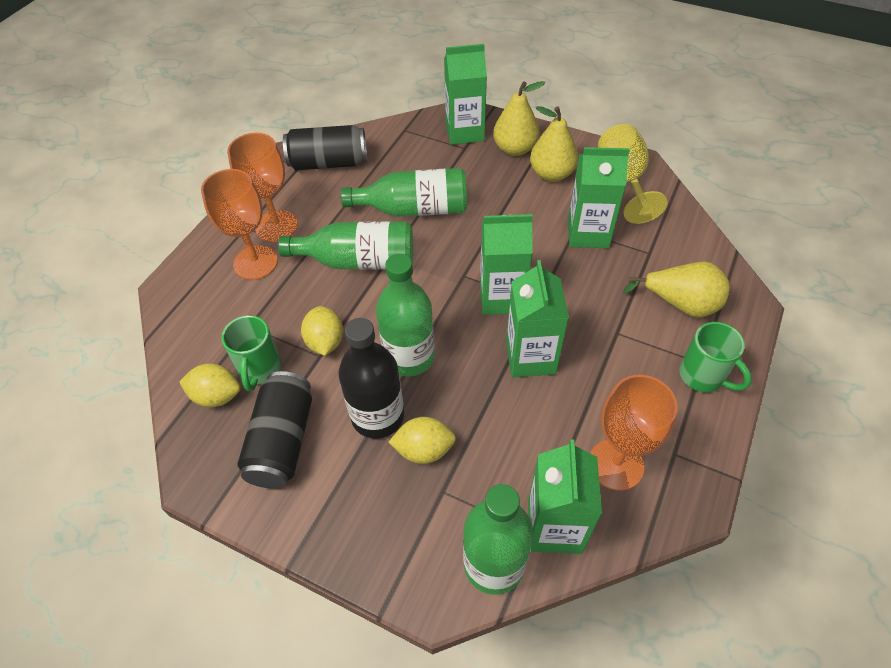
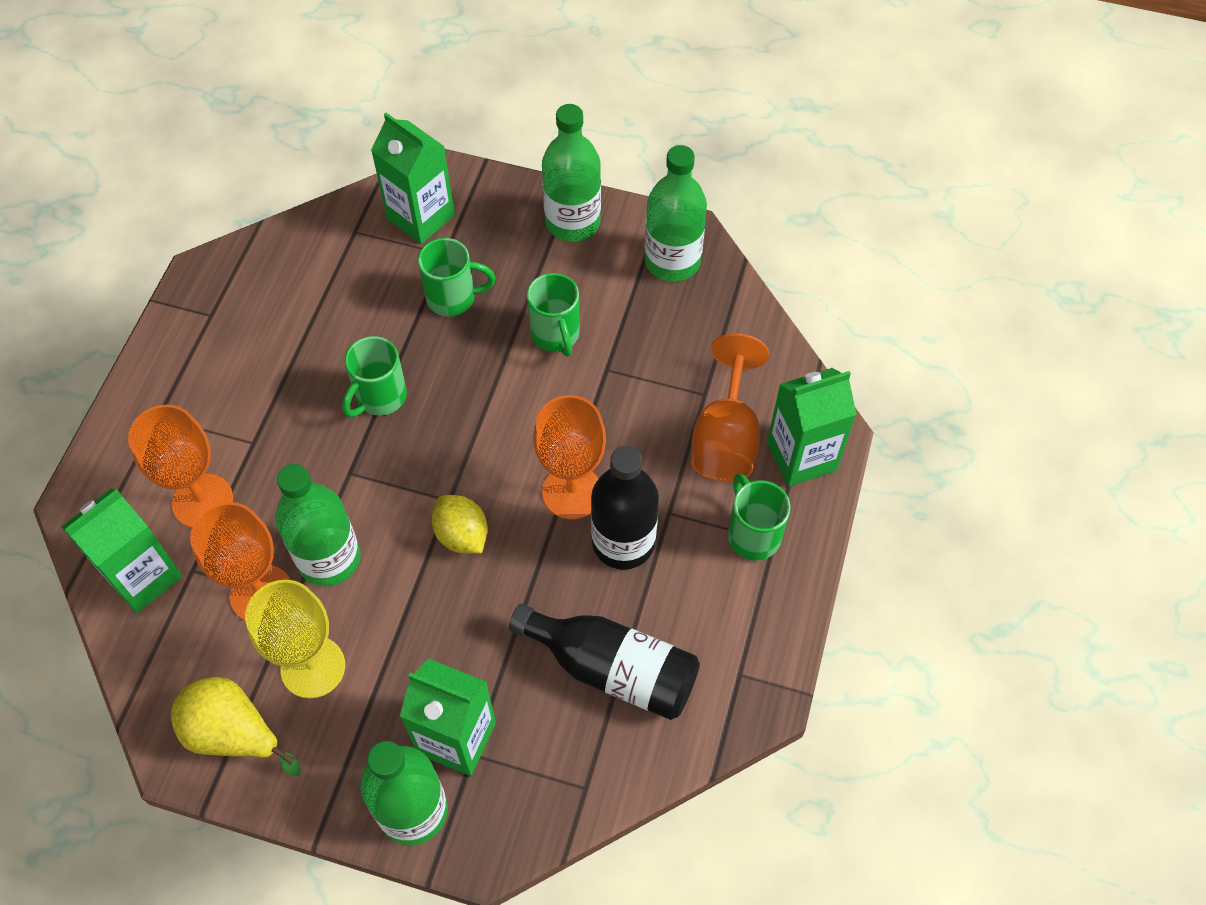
black bottle: 1 -> 2
black can: 2 -> 0
green carton: 5 -> 4
green mug: 2 -> 4
orange goblet: 3 -> 4
yellow lemon: 3 -> 1
yellow pear: 3 -> 1

